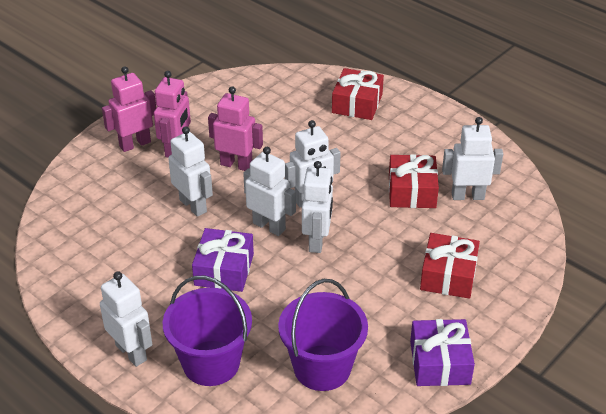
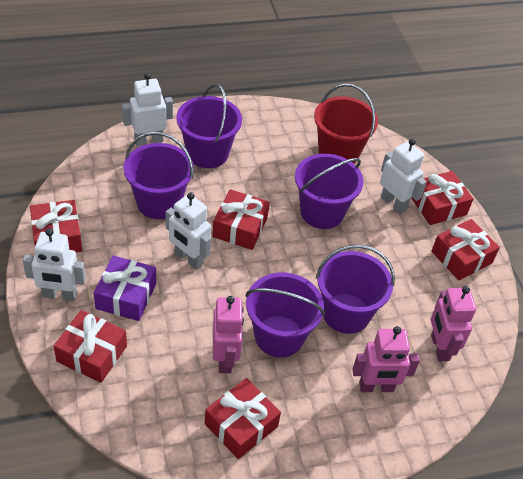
purple bucket: 2 -> 5
purple gift: 2 -> 1
red bucket: 0 -> 1
red gift: 3 -> 6
white robot: 6 -> 4

